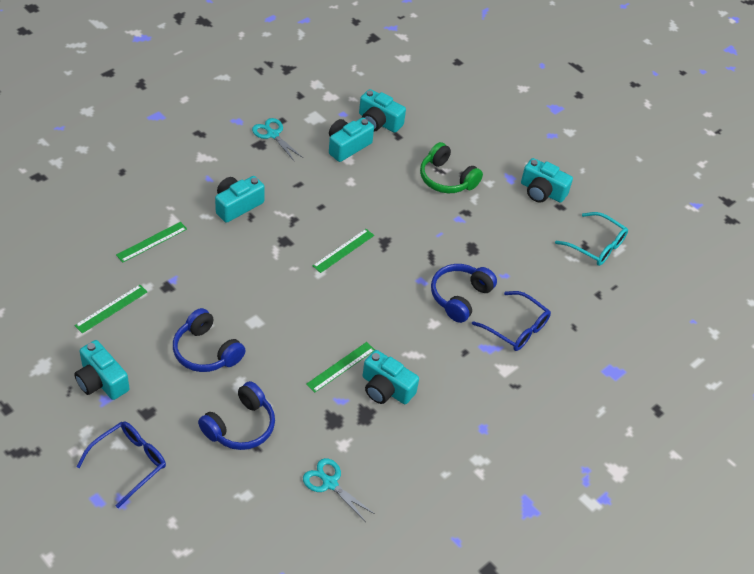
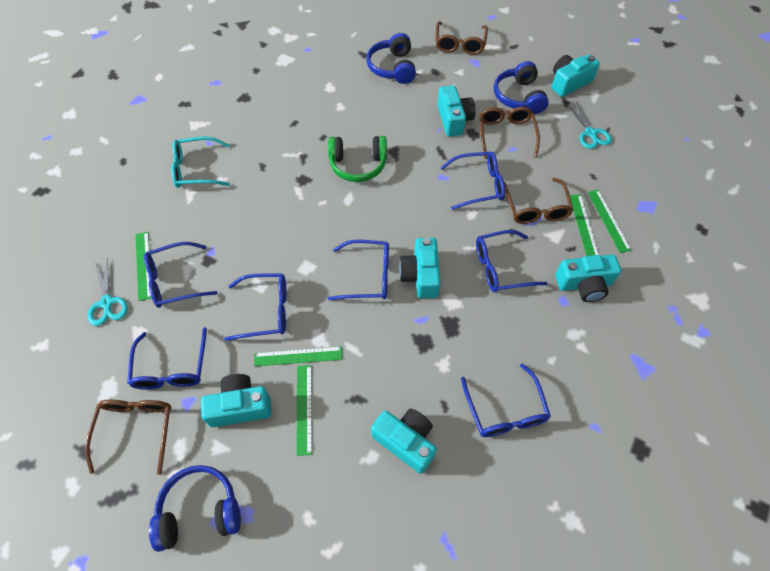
blue glasses: 2 -> 7
brown glasses: 0 -> 4
green ruler: 4 -> 5

